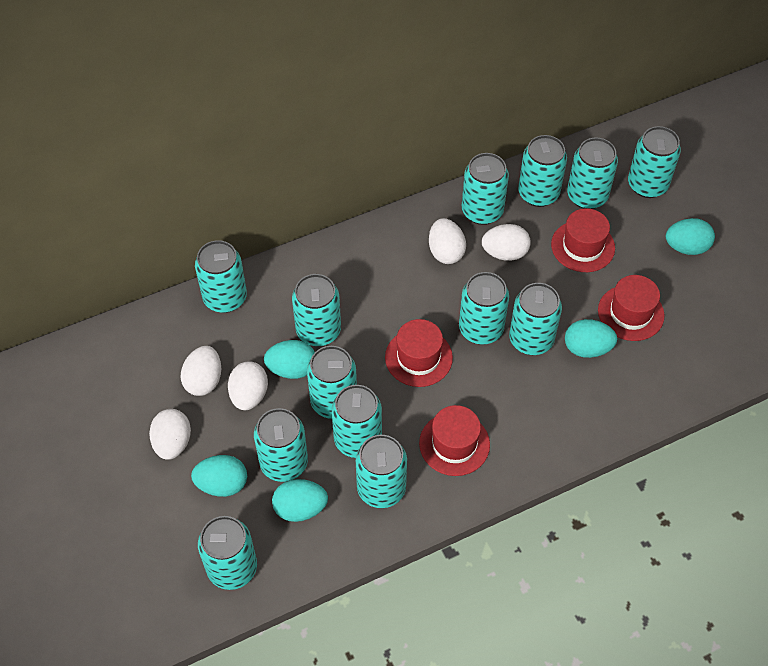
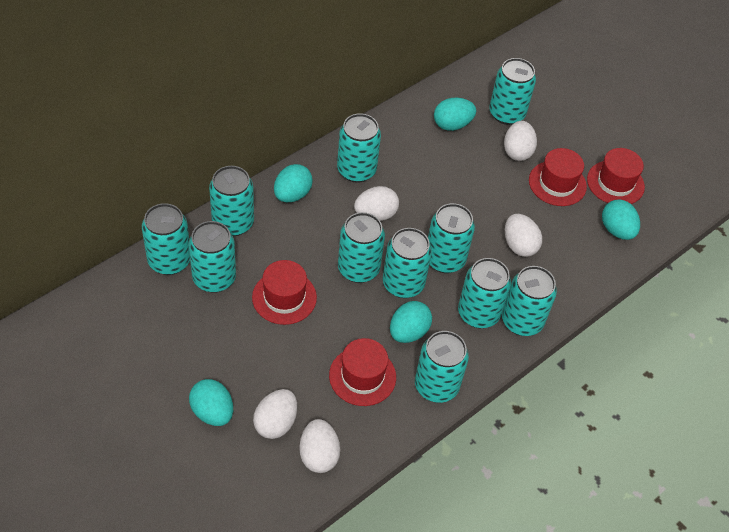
turquoise can: 13 -> 11

